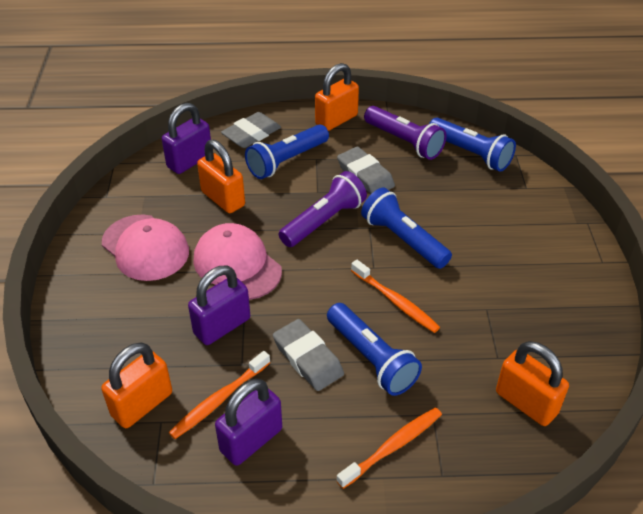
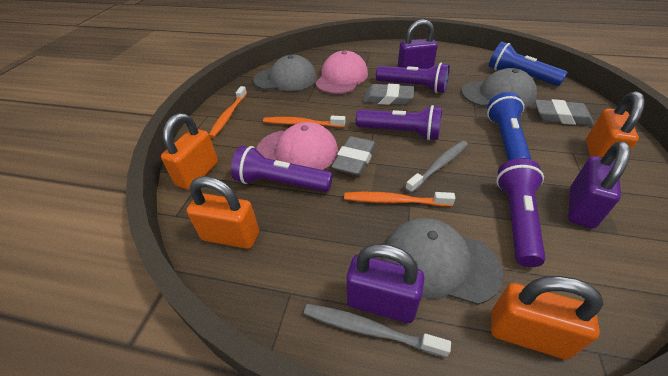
blue flashlight: 4 -> 2
grey cap: 0 -> 3
grey toothbrush: 0 -> 2
purple flashlight: 2 -> 4

